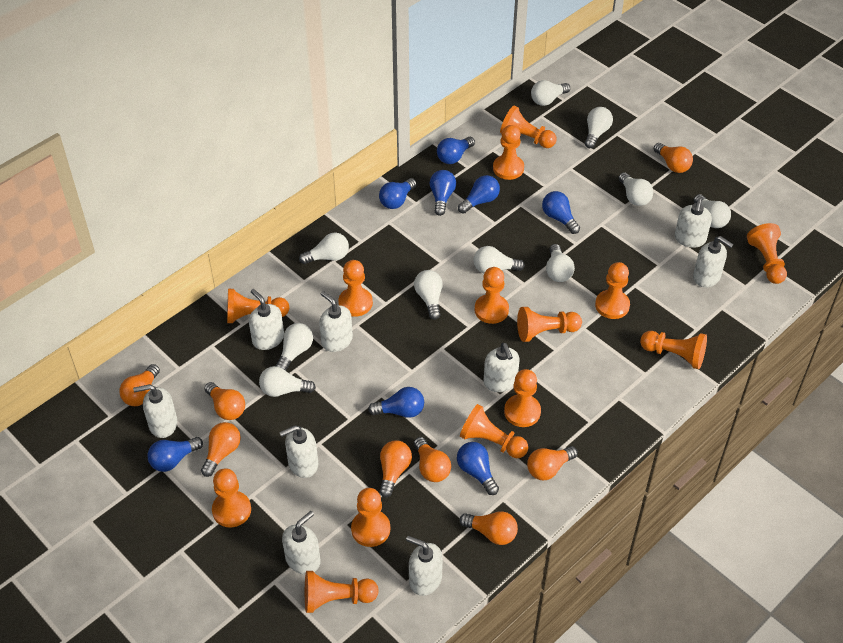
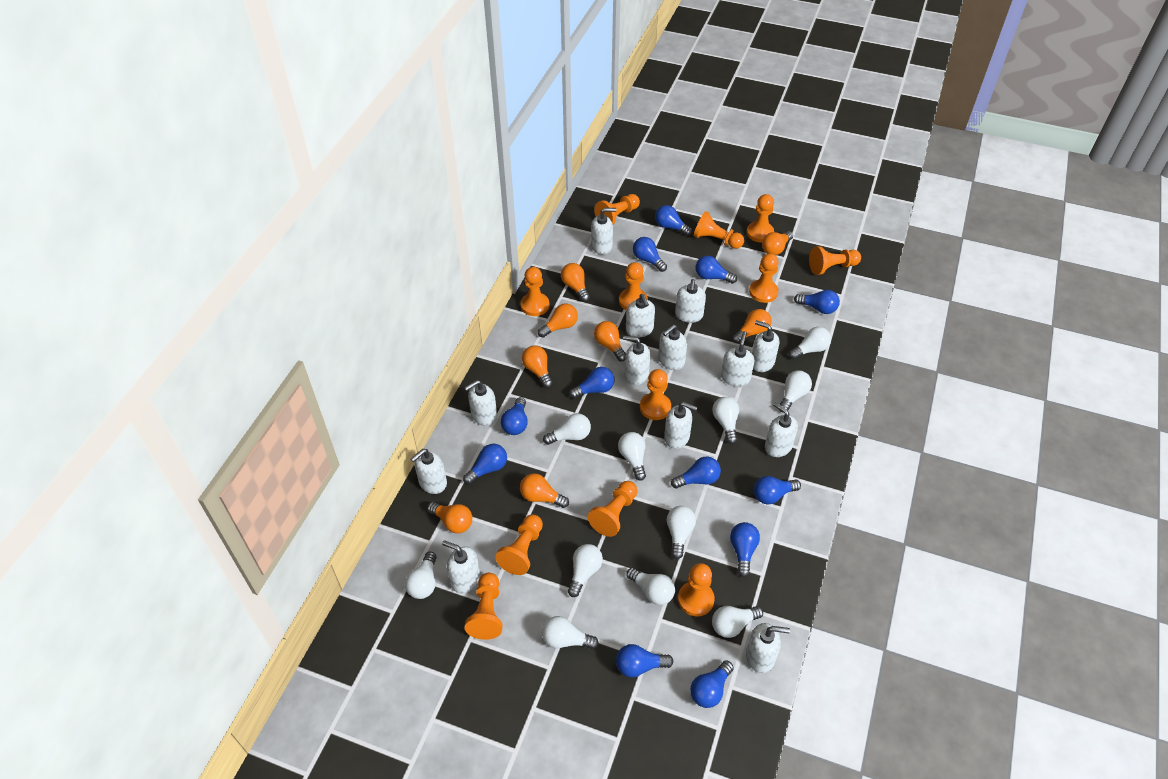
blue light bulb: 8 -> 12
orange pawn: 14 -> 12
white light bulb: 10 -> 11
white soap dispenser: 9 -> 13

